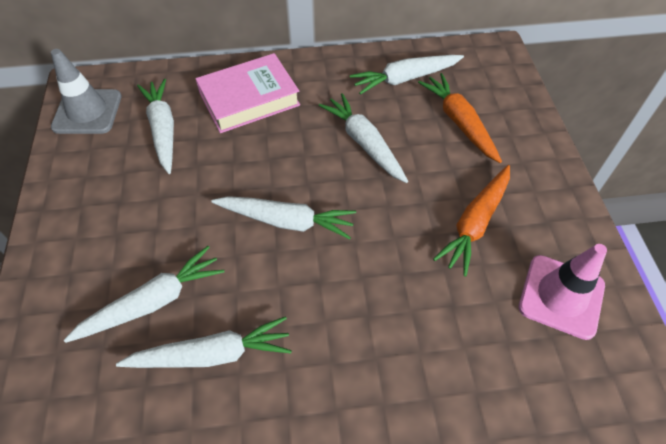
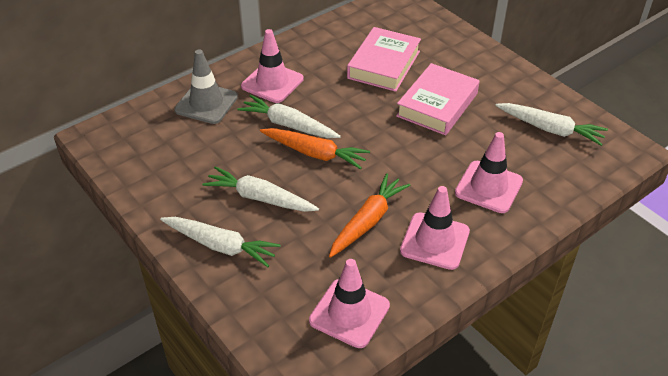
pink book: 1 -> 2
pink traffic cone: 1 -> 4
white carrot: 6 -> 4

